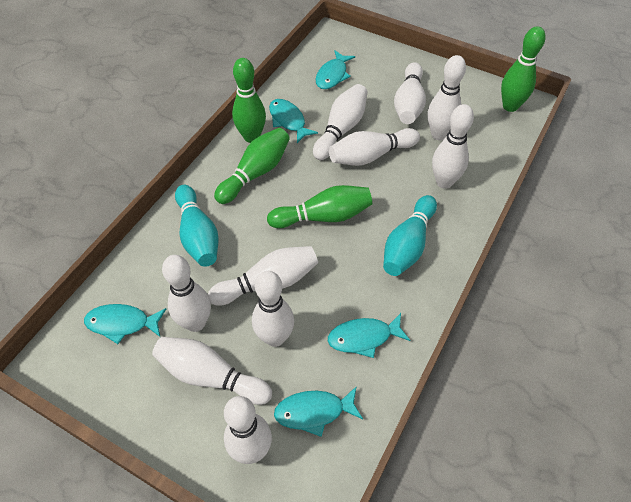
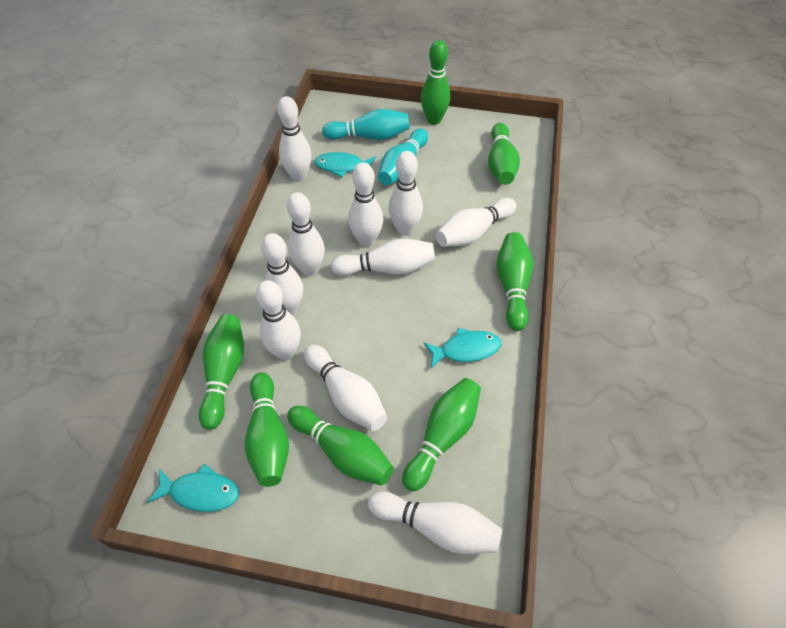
green bowling pin: 4 -> 7
turquoise fish: 5 -> 3

